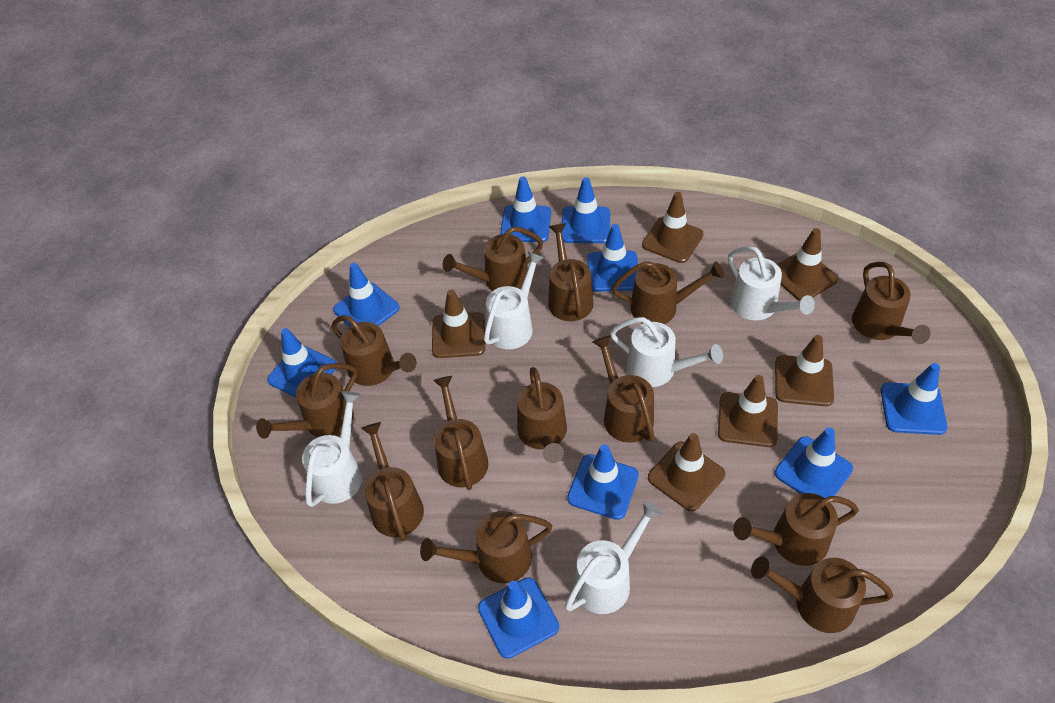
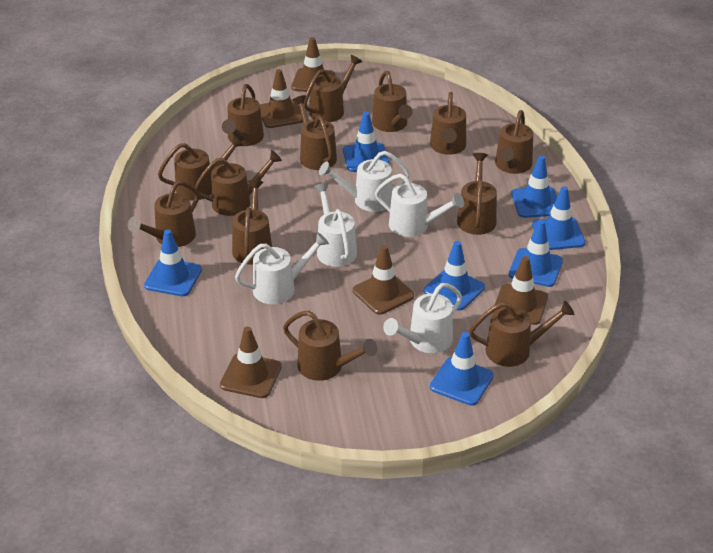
blue traffic cone: 9 -> 7
brown traffic cone: 6 -> 5

